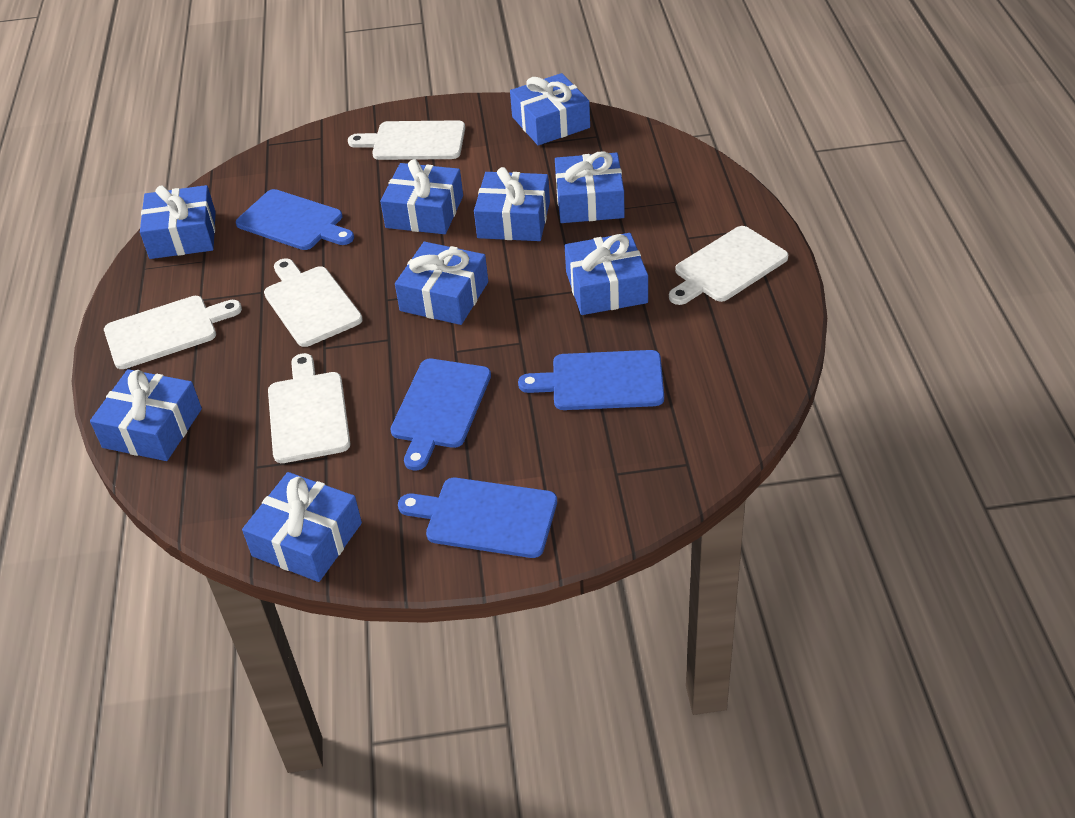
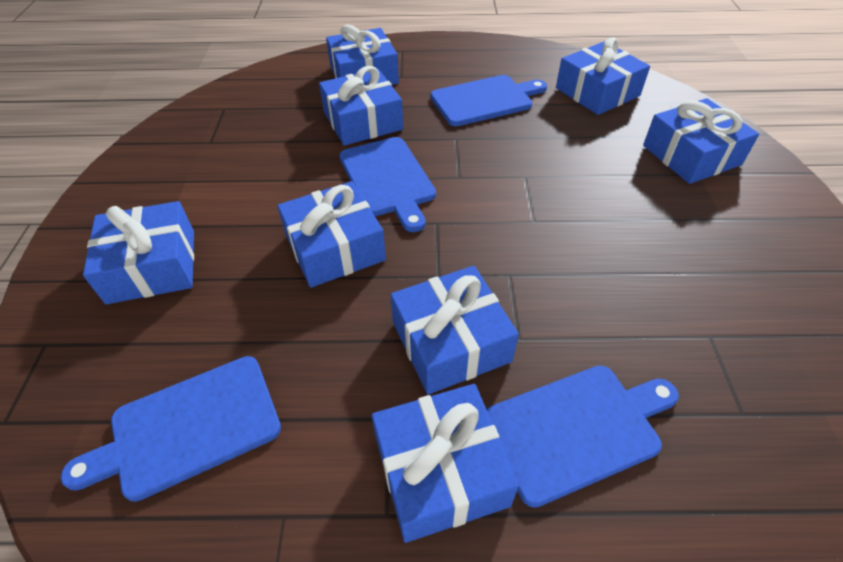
blue gift: 9 -> 8
white cutting board: 5 -> 0

